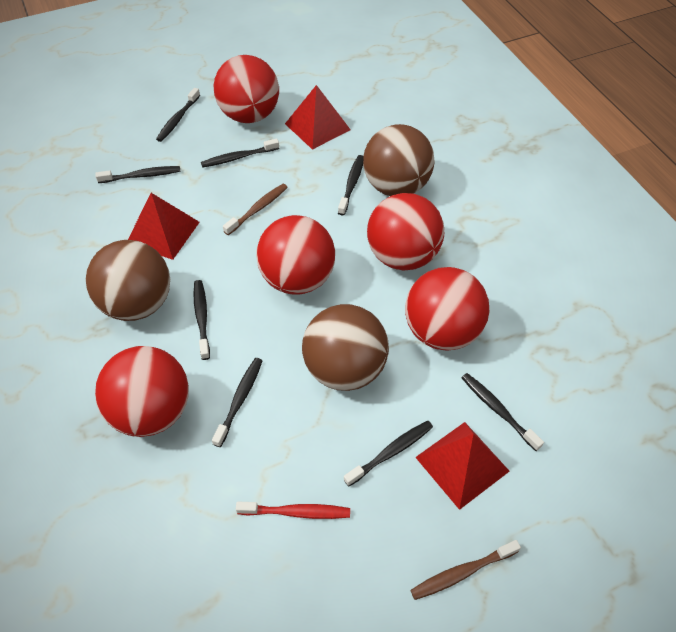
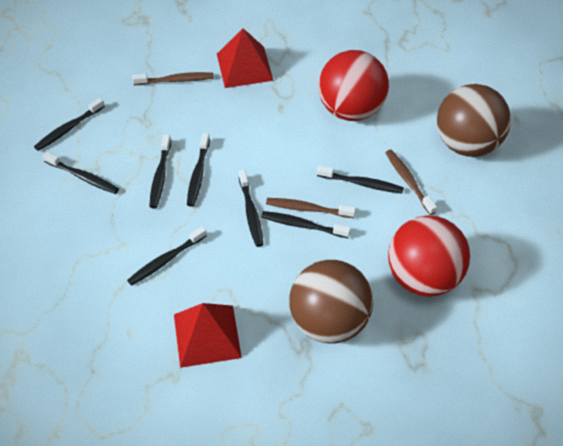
brown ball: 3 -> 2
brown toothbrush: 2 -> 3
red ball: 5 -> 2
red pyramid: 3 -> 2
red toothbrush: 1 -> 0

